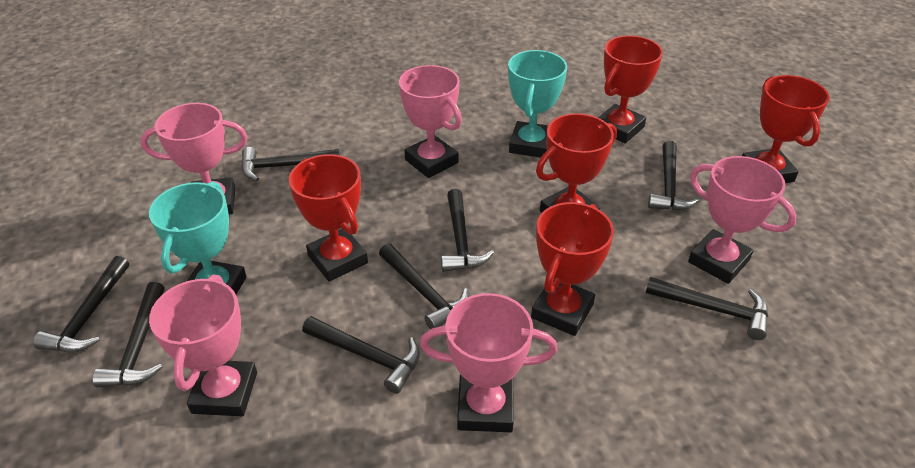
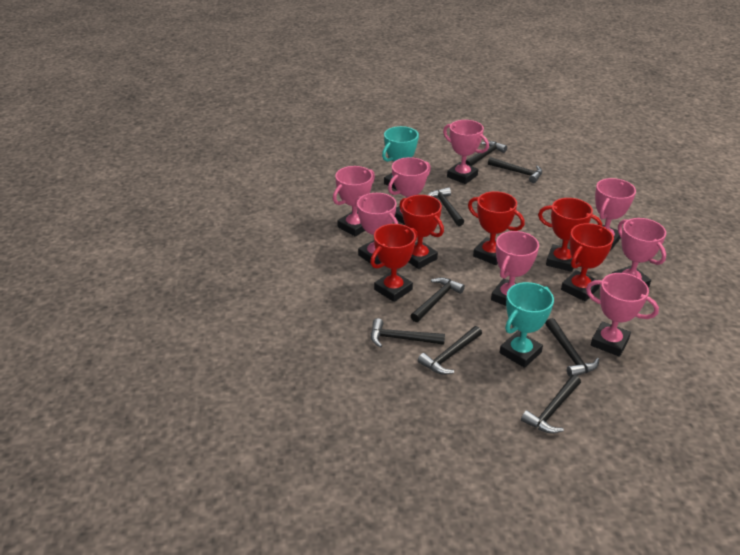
pink trophy: 5 -> 8

